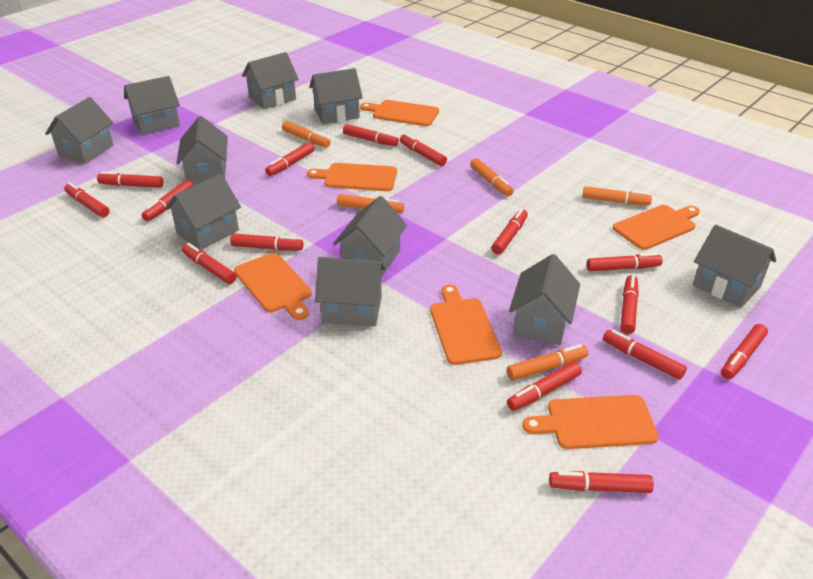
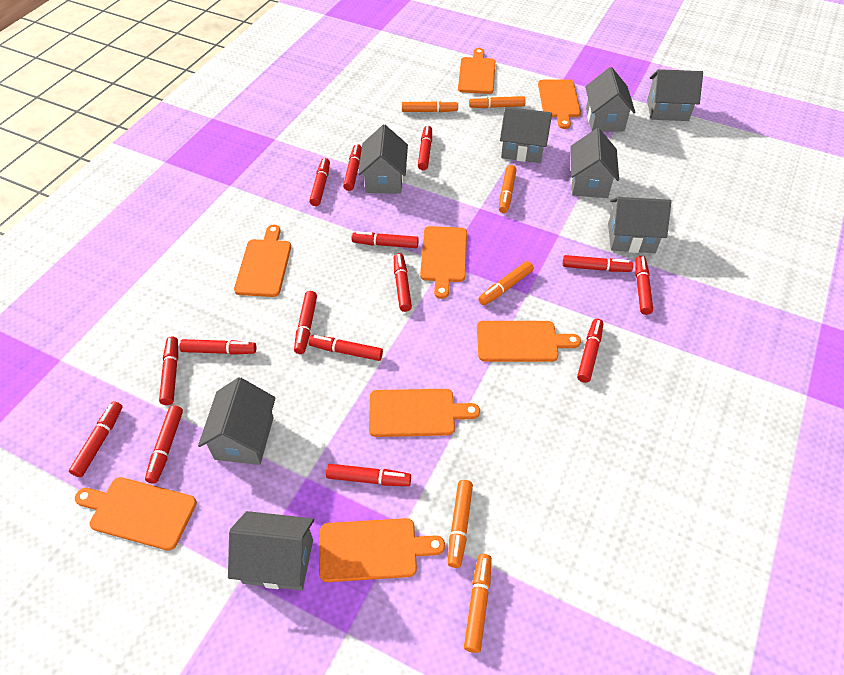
grey house: 10 -> 8
orange cutting board: 6 -> 8
orange marker: 5 -> 6

